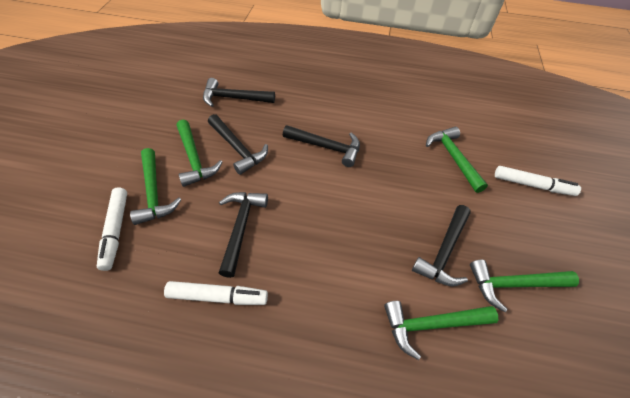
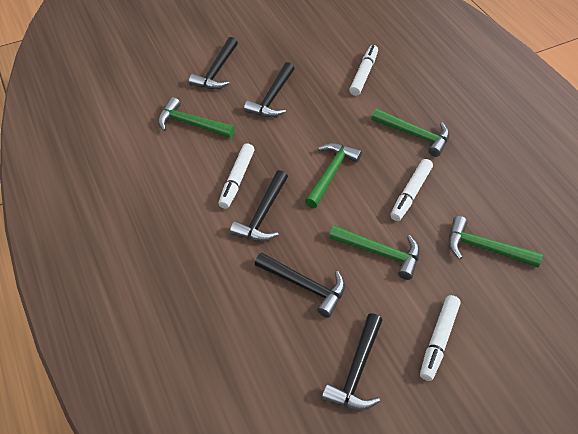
white marker: 3 -> 4

